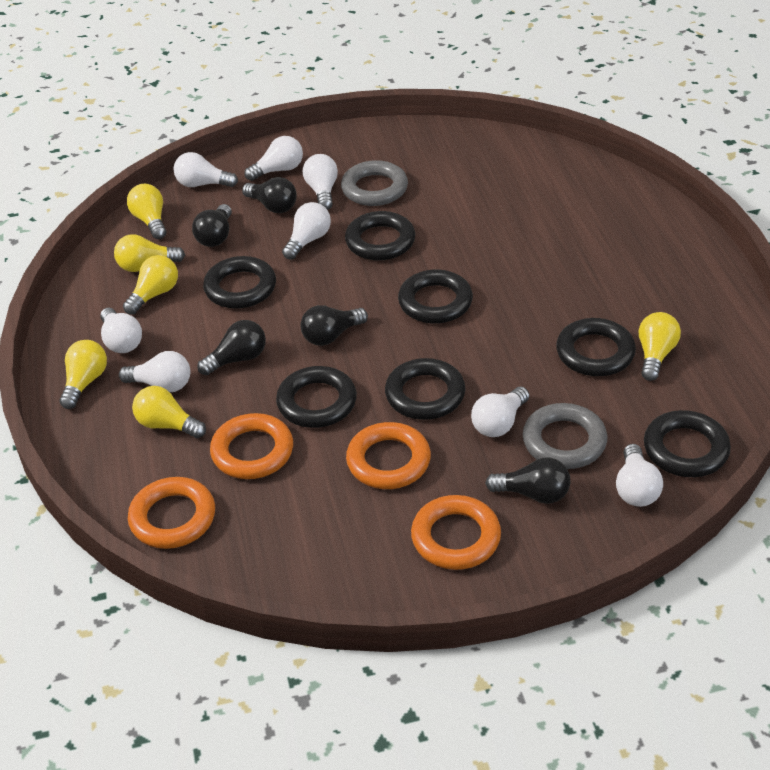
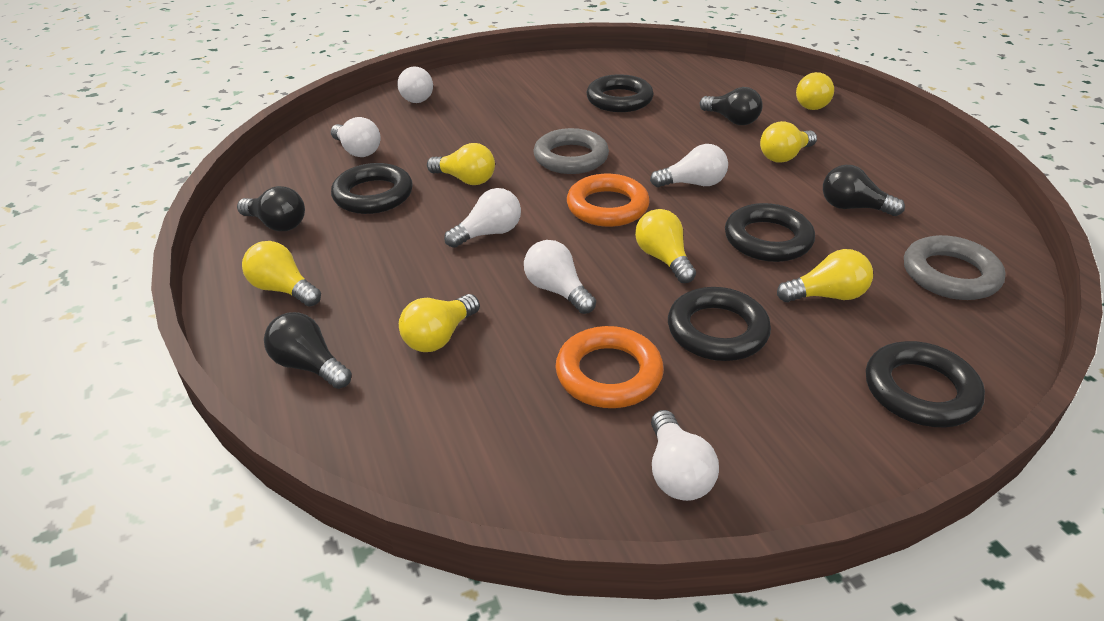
black light bulb: 5 -> 4
black ring: 7 -> 5
orange ring: 4 -> 2
white light bulb: 8 -> 6
yellow light bulb: 6 -> 7

